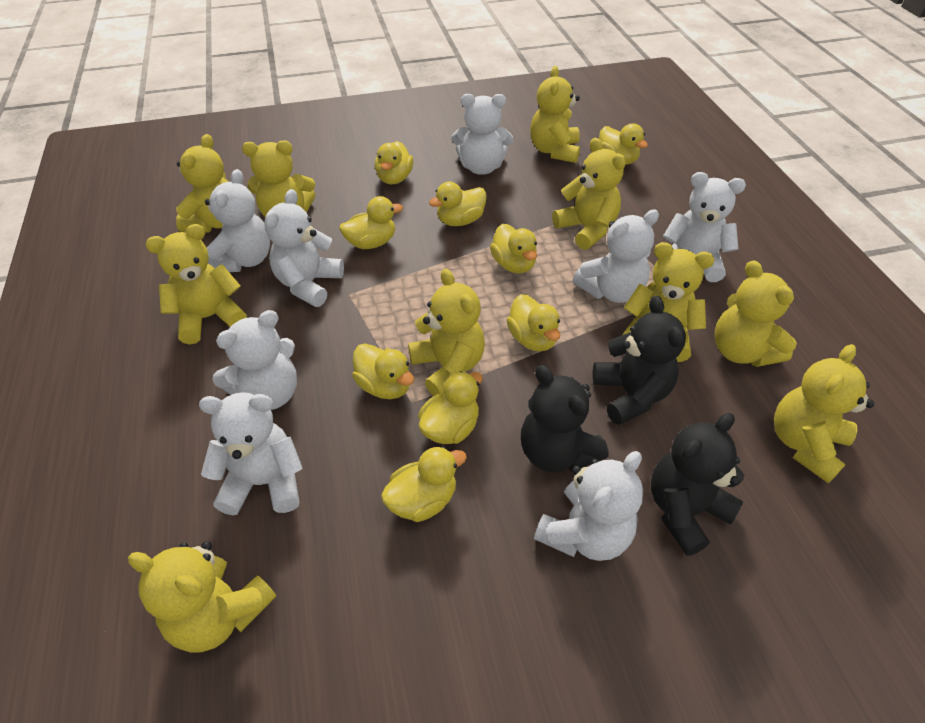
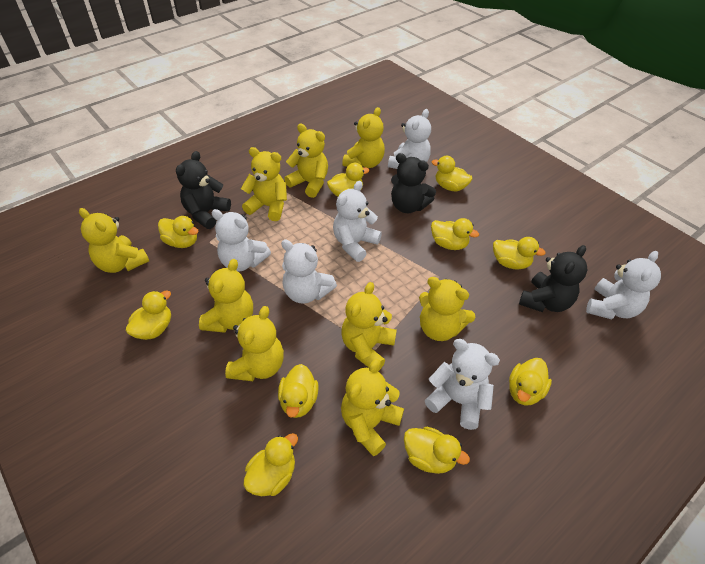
white teddy bear: 8 -> 6
yellow duck: 9 -> 10
yellow teddy bear: 10 -> 9

